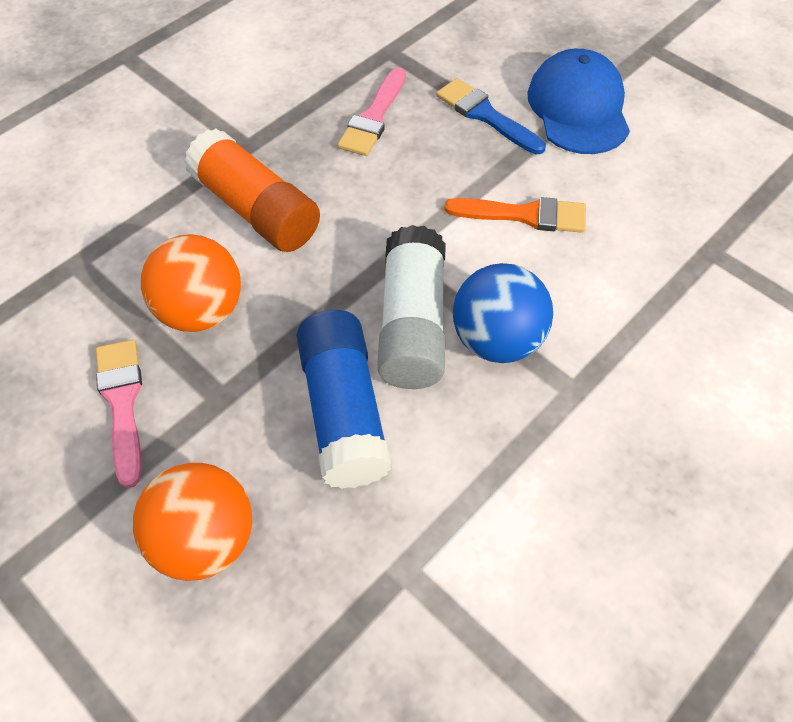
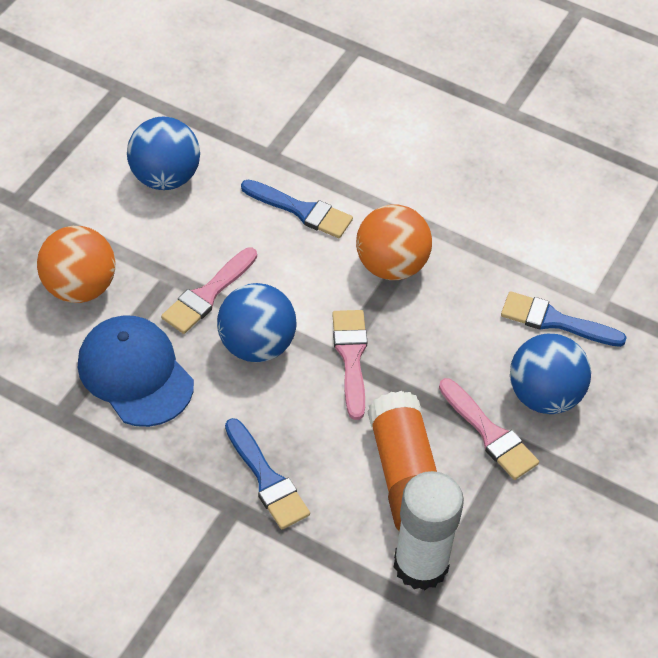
blue ball: 1 -> 3
blue brush: 1 -> 3
blue glue stick: 1 -> 0
orange brush: 1 -> 0
pink brush: 2 -> 3

